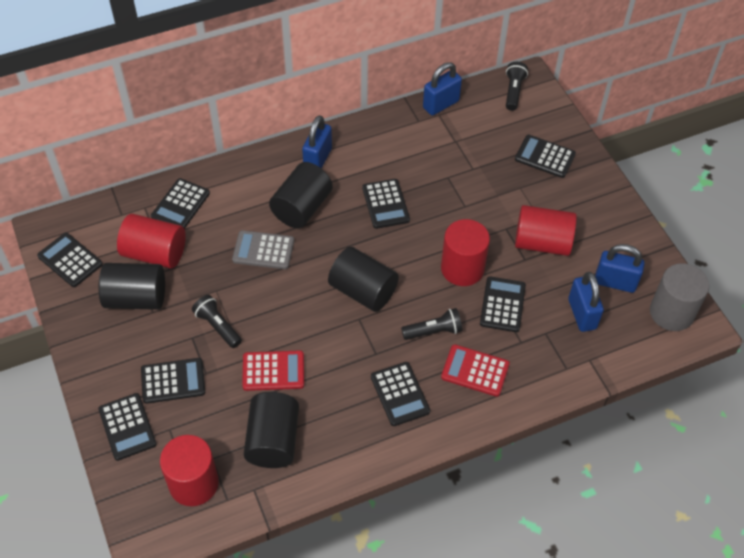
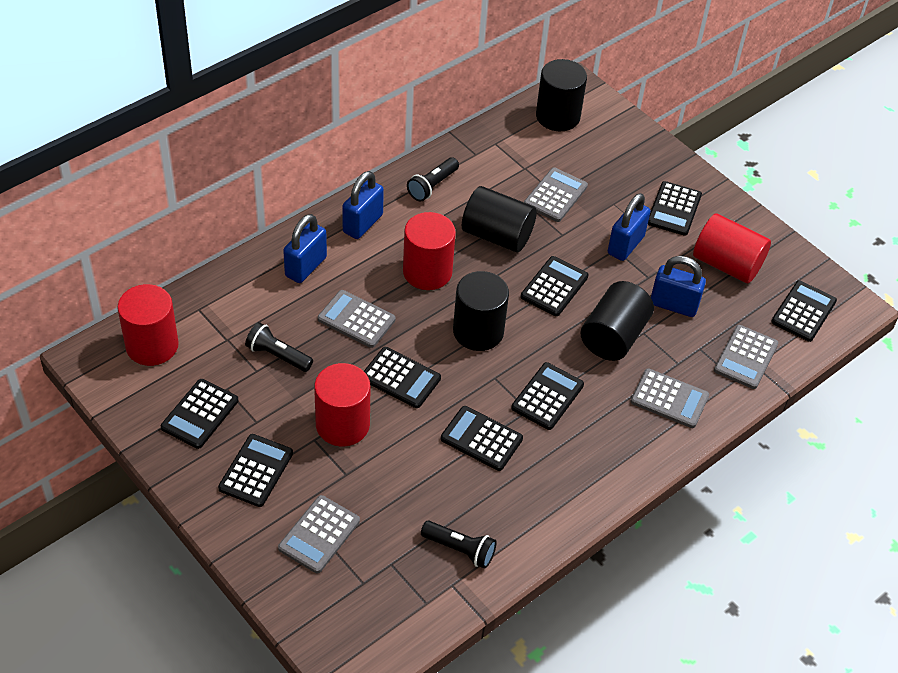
grey calculator: 1 -> 5
grey cylinder: 1 -> 0
red calculator: 2 -> 0

